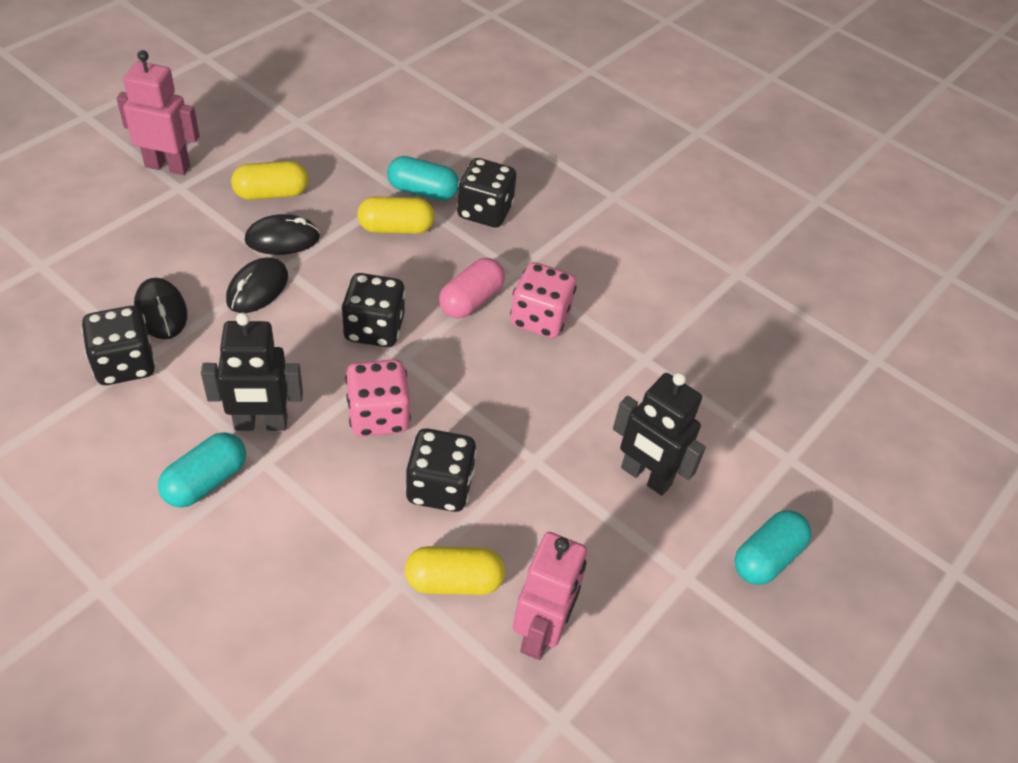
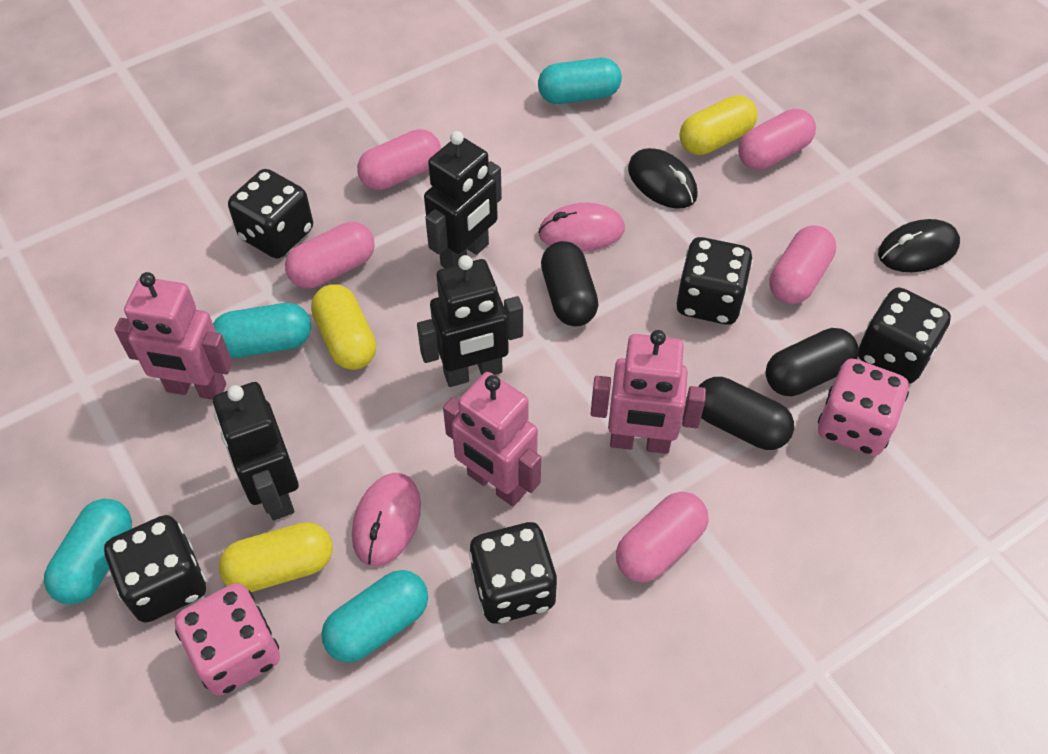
black capsule: 0 -> 3
black dice: 4 -> 5
black mouse: 3 -> 2
black robot: 2 -> 3
pink capsule: 1 -> 5
pink mouse: 0 -> 2
pink robot: 2 -> 3
turquoise capsule: 3 -> 4

